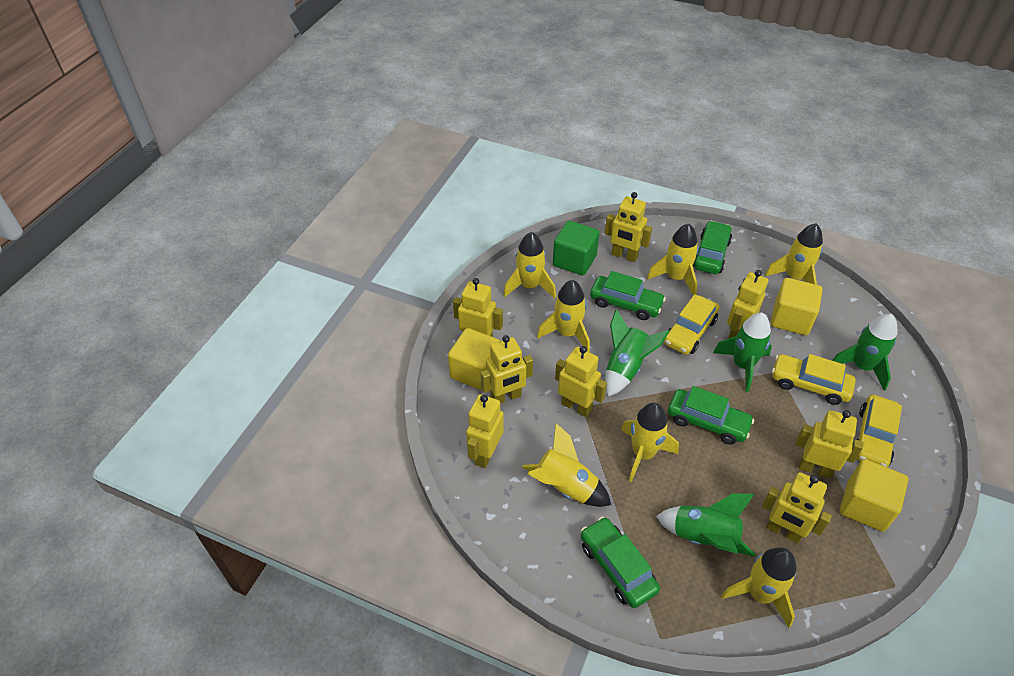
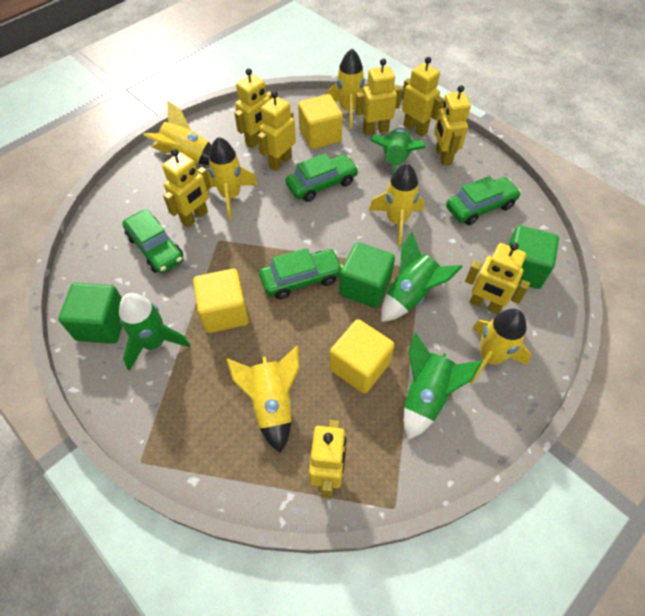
green cube: 1 -> 3
yellow car: 3 -> 0
yellow rocket: 7 -> 6

